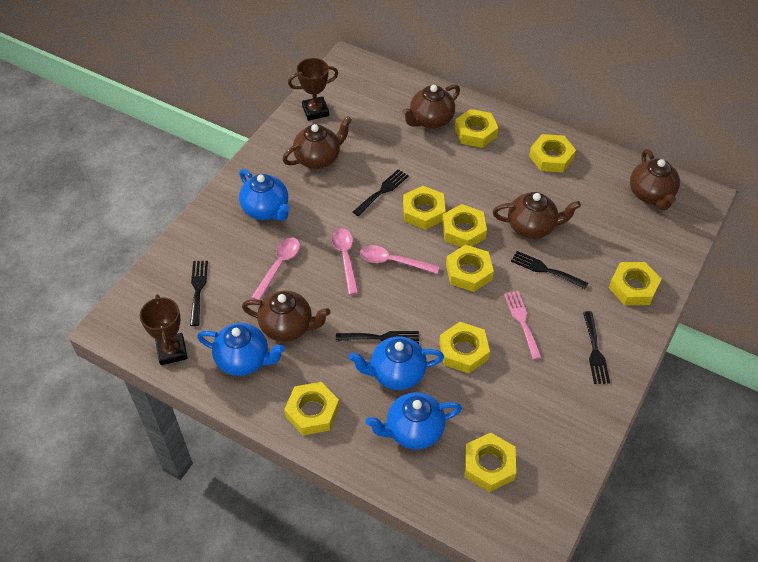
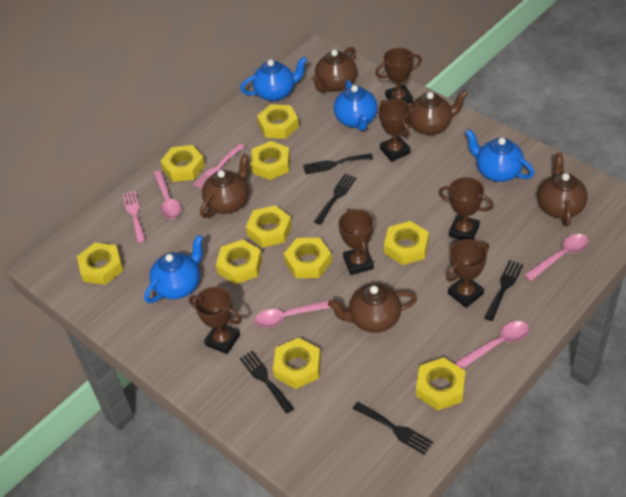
brown trophy: 2 -> 6
pink fork: 1 -> 2
pink spoon: 3 -> 4
yellow nut: 9 -> 10

